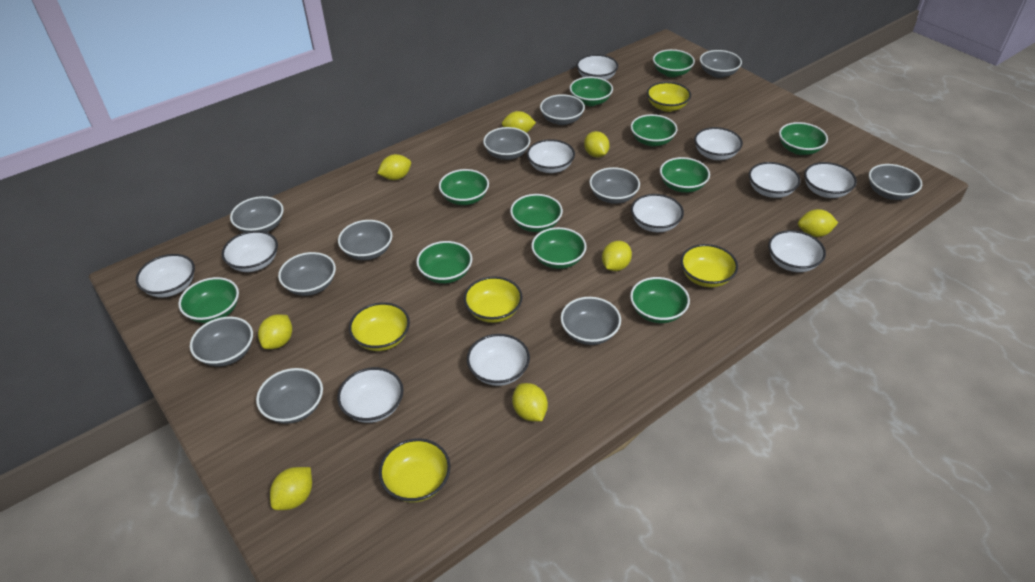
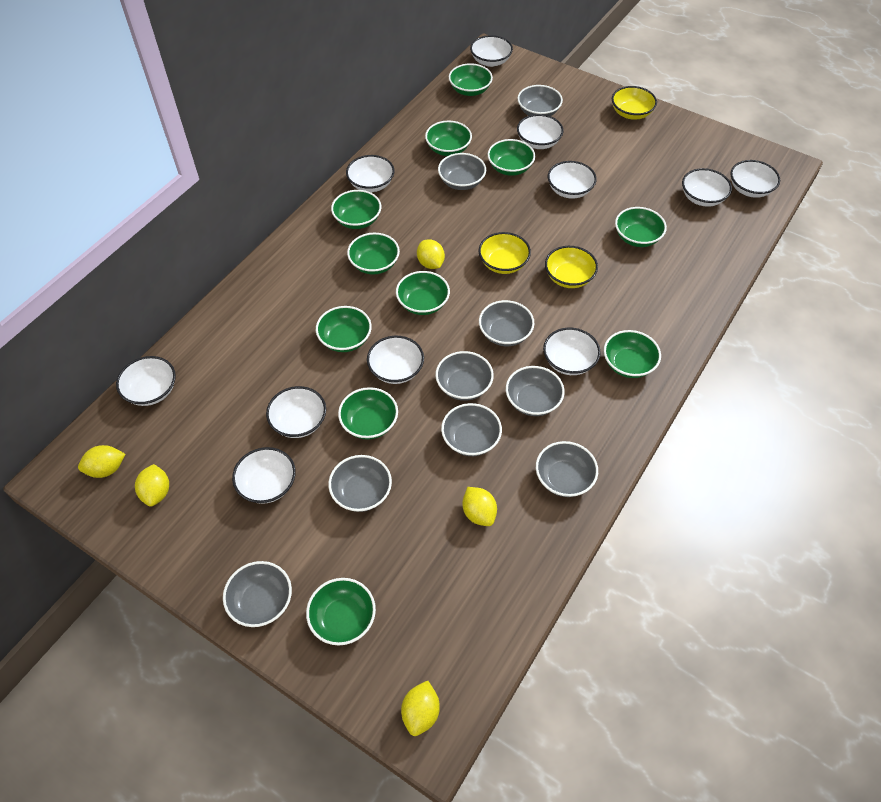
grey bowl: 11 -> 9
yellow bowl: 5 -> 3
yellow lemon: 8 -> 5

